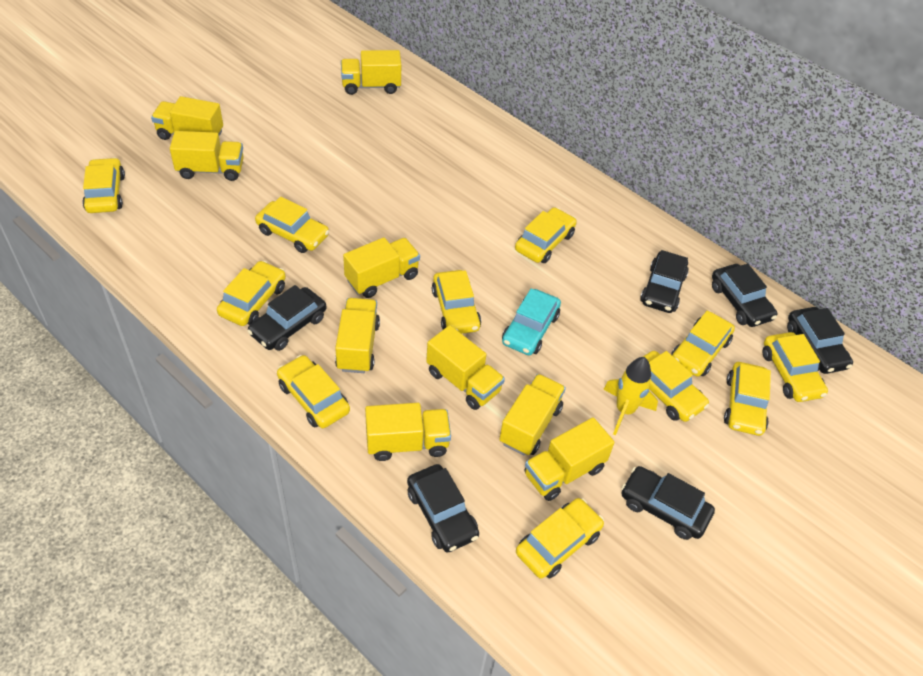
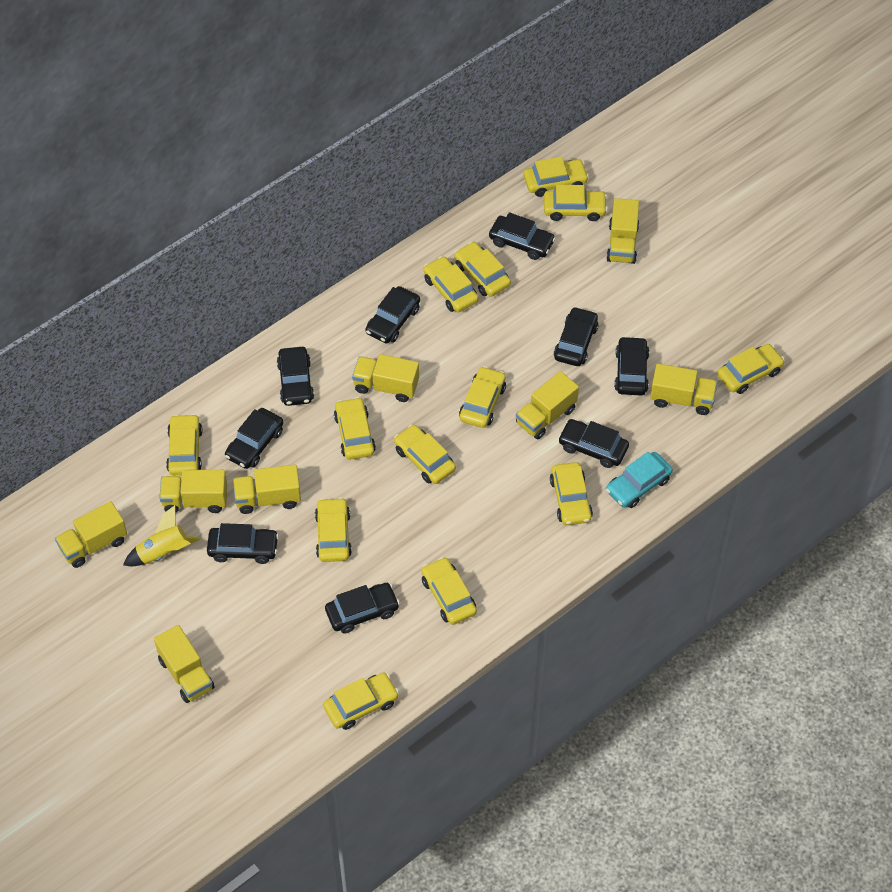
black car: 6 -> 9
yellow car: 11 -> 13
yellow truck: 9 -> 8

